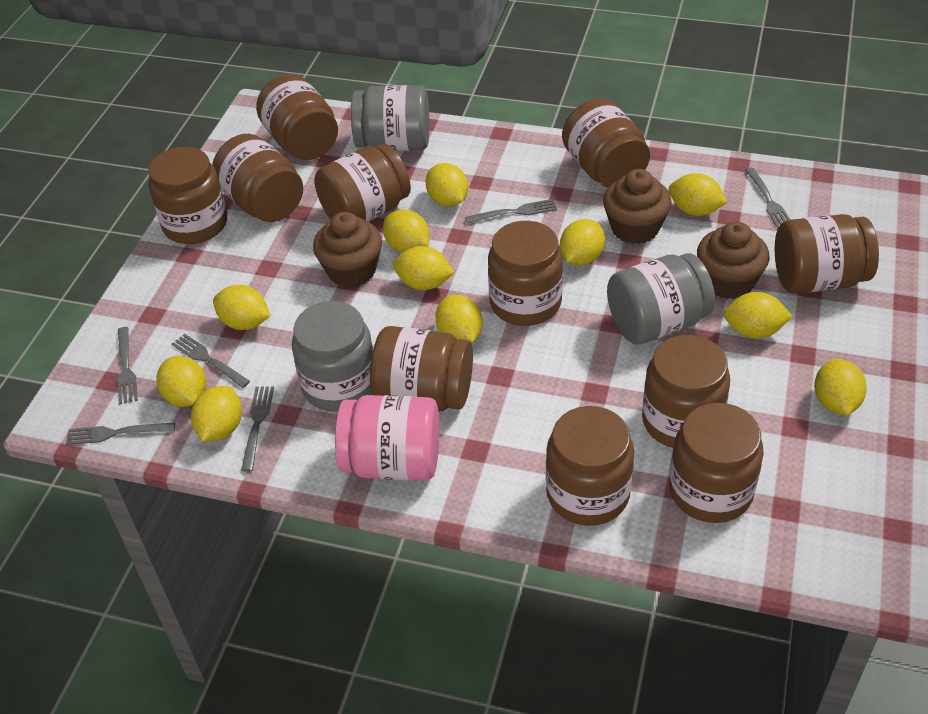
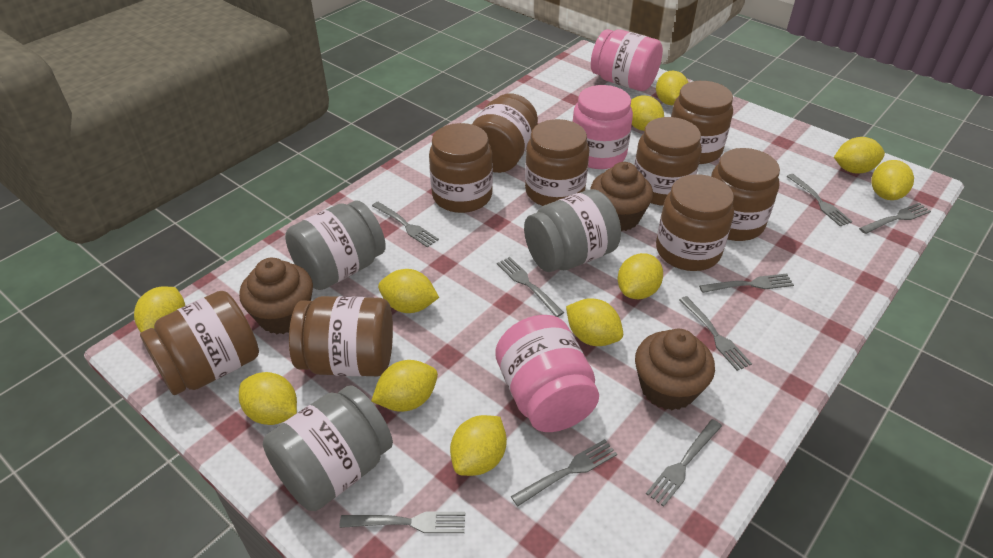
brown jar: 11 -> 9
grey fork: 6 -> 9
pink jar: 1 -> 3

